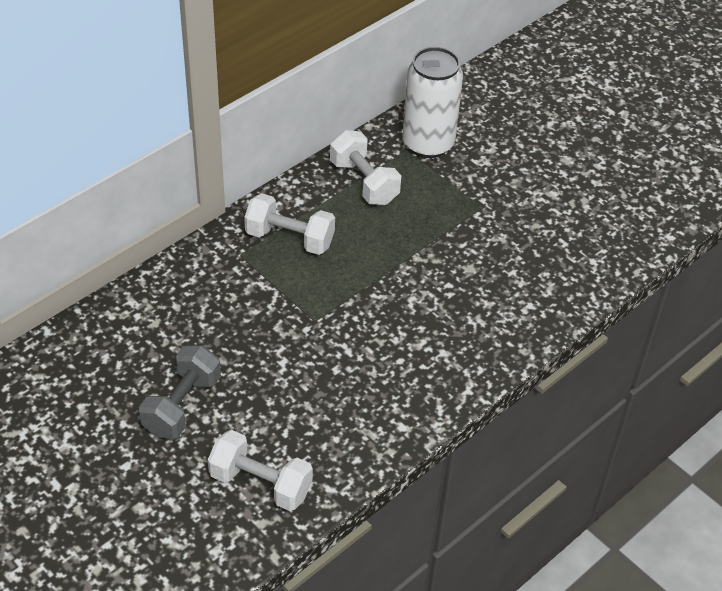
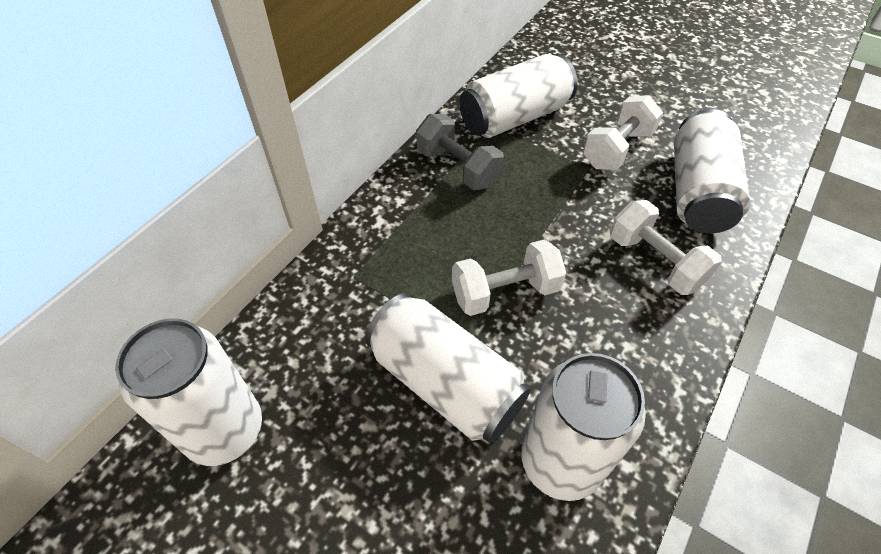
white can: 1 -> 5

